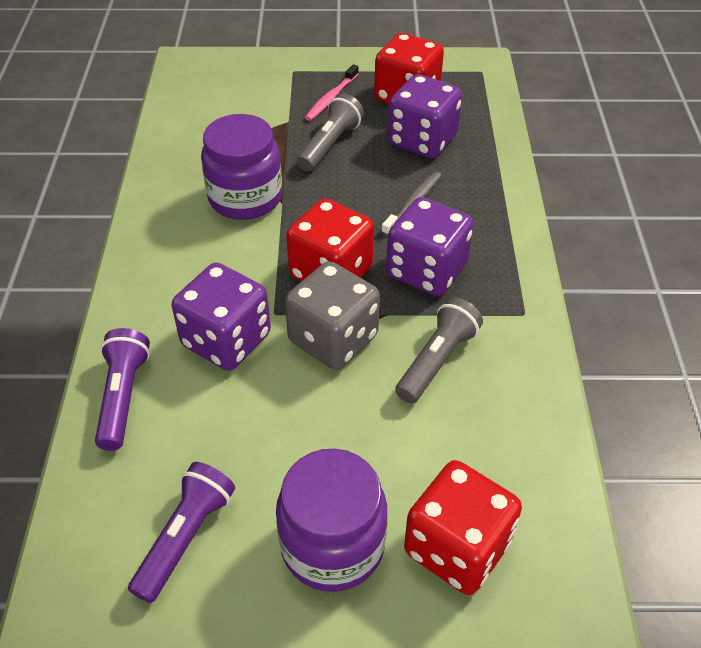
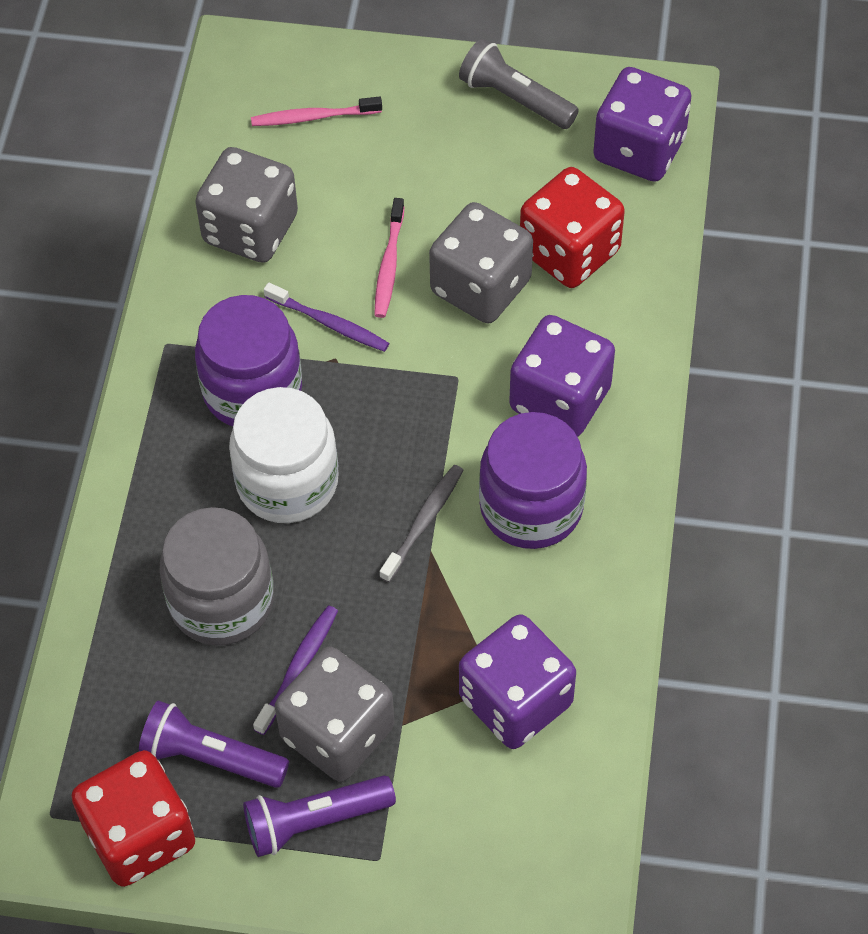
grey dice: 1 -> 3
grey flashlight: 2 -> 1
grey jar: 0 -> 1
pink toothbrush: 1 -> 2
purple toothbrush: 0 -> 2
red dice: 3 -> 2
white jar: 0 -> 1

